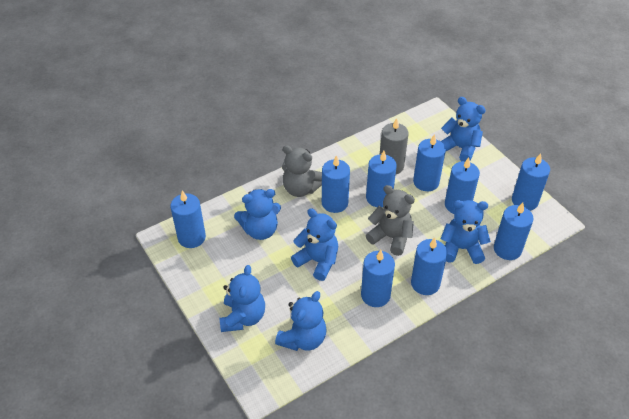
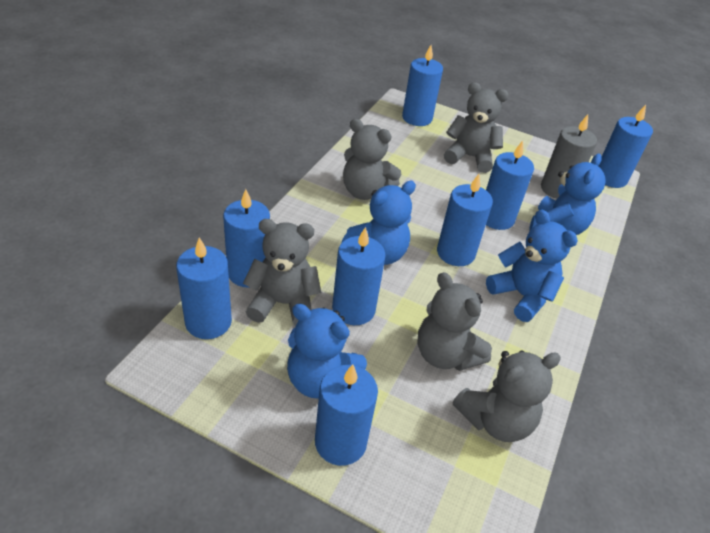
blue candle: 9 -> 8
blue teddy bear: 6 -> 4
grey teddy bear: 2 -> 5

